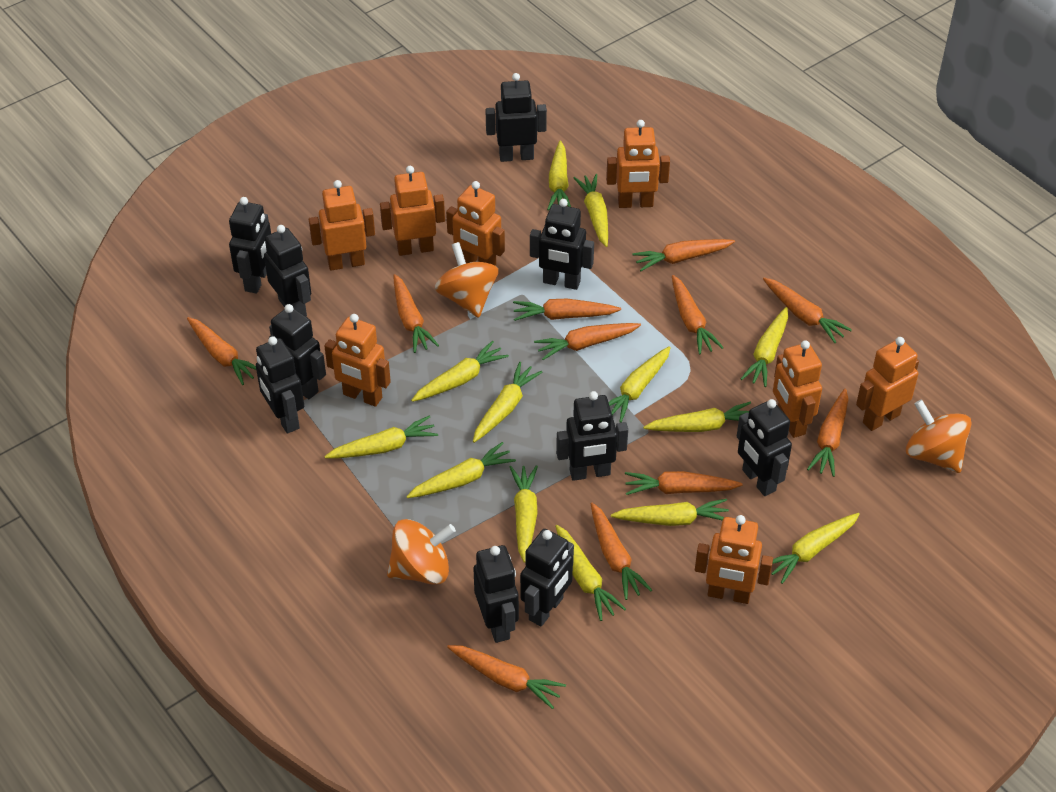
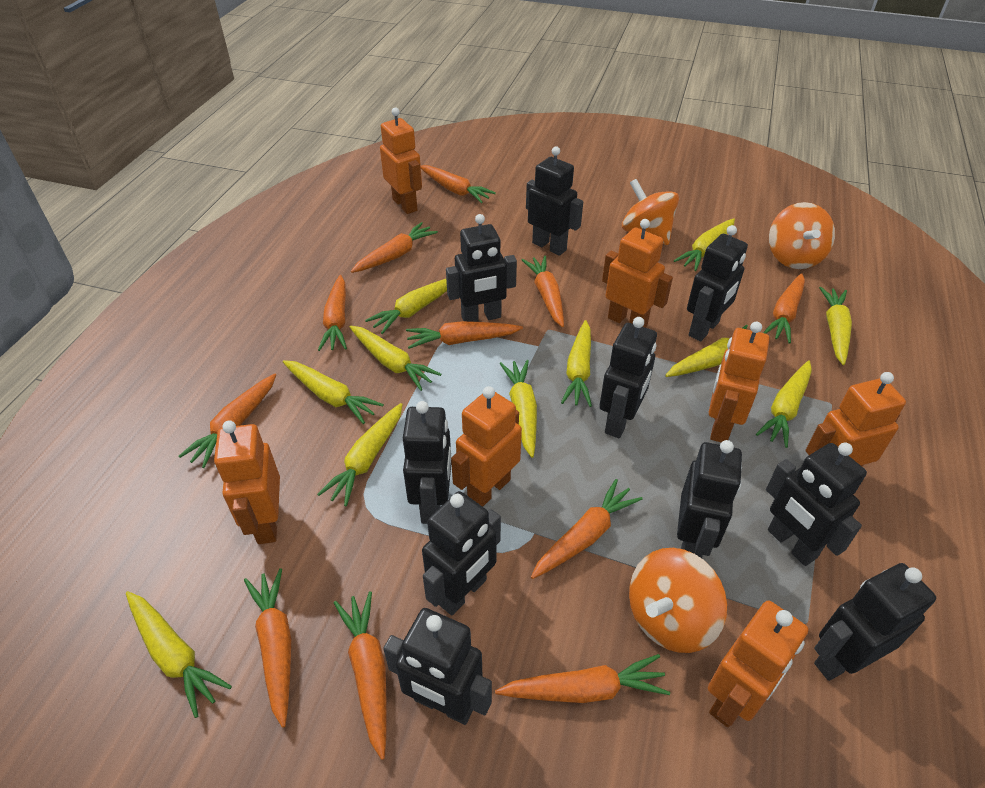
orange robot: 8 -> 7
yellow carrot: 13 -> 11

